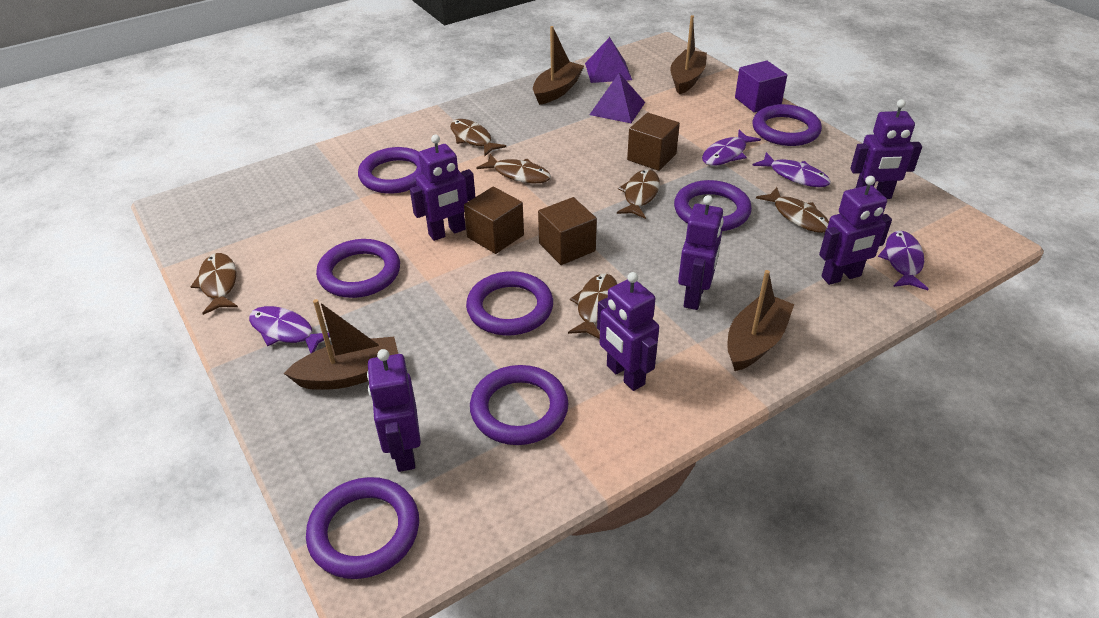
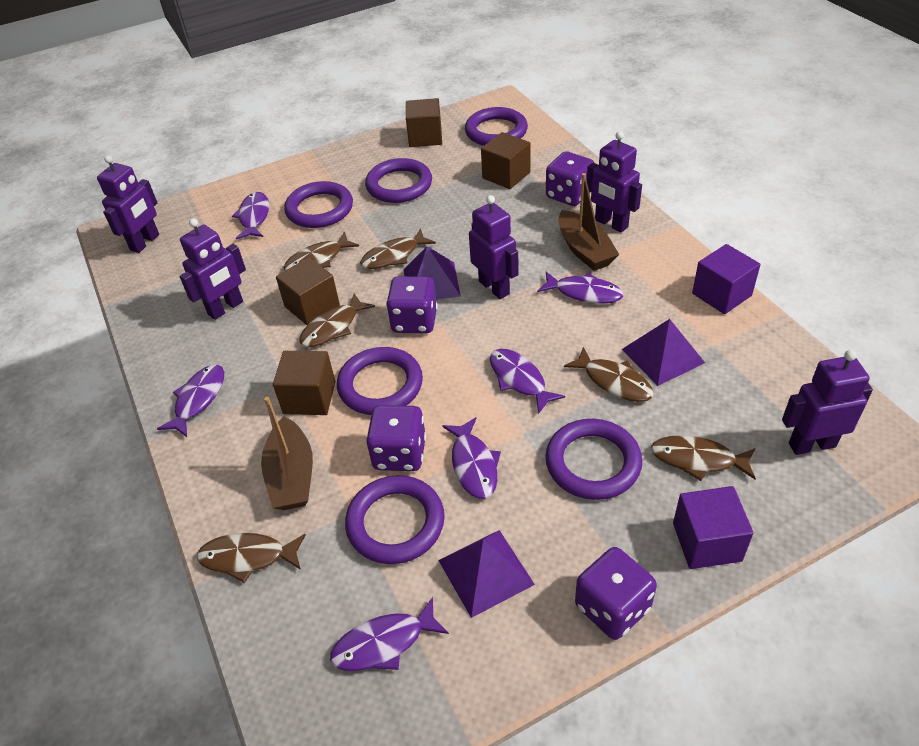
brown boat: 4 -> 2
brown cube: 3 -> 4
purple cube: 1 -> 2
purple dice: 0 -> 4
purple fish: 4 -> 6
purple pyramid: 2 -> 3
purple ring: 7 -> 6
purple robot: 6 -> 5

